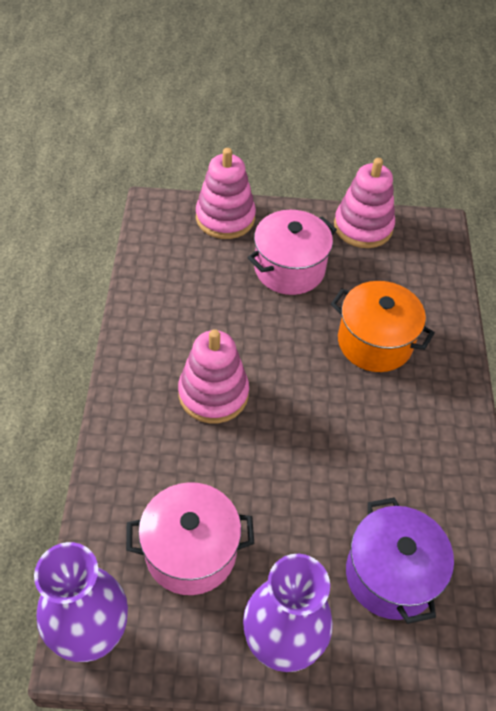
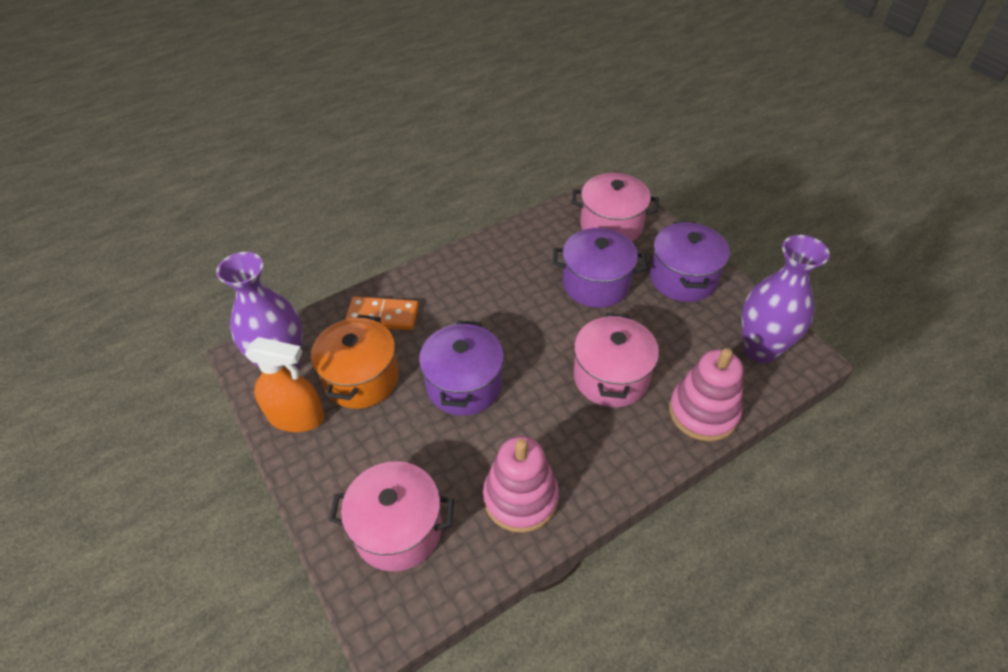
orange domino: 0 -> 1
orange spray bottle: 0 -> 1
pink pot: 2 -> 3
pink stacking toy: 3 -> 2
purple pot: 1 -> 3

